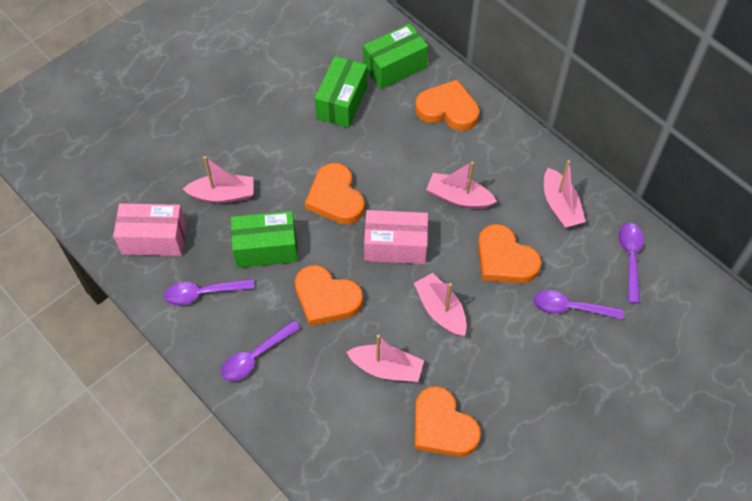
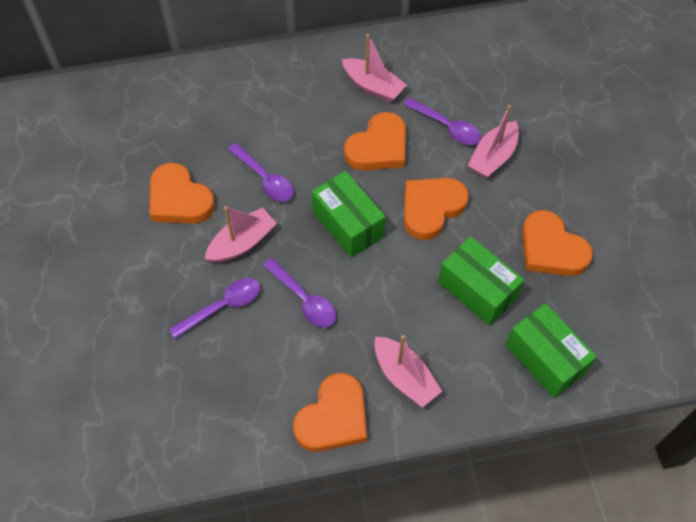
pink boat: 5 -> 4
pink box: 2 -> 0

